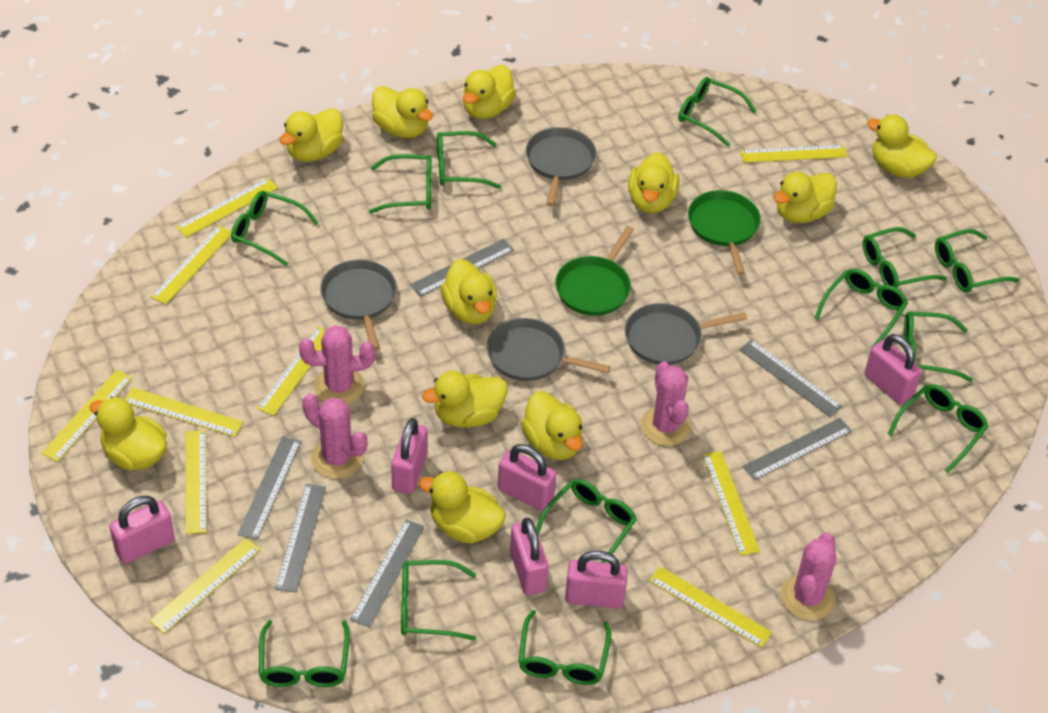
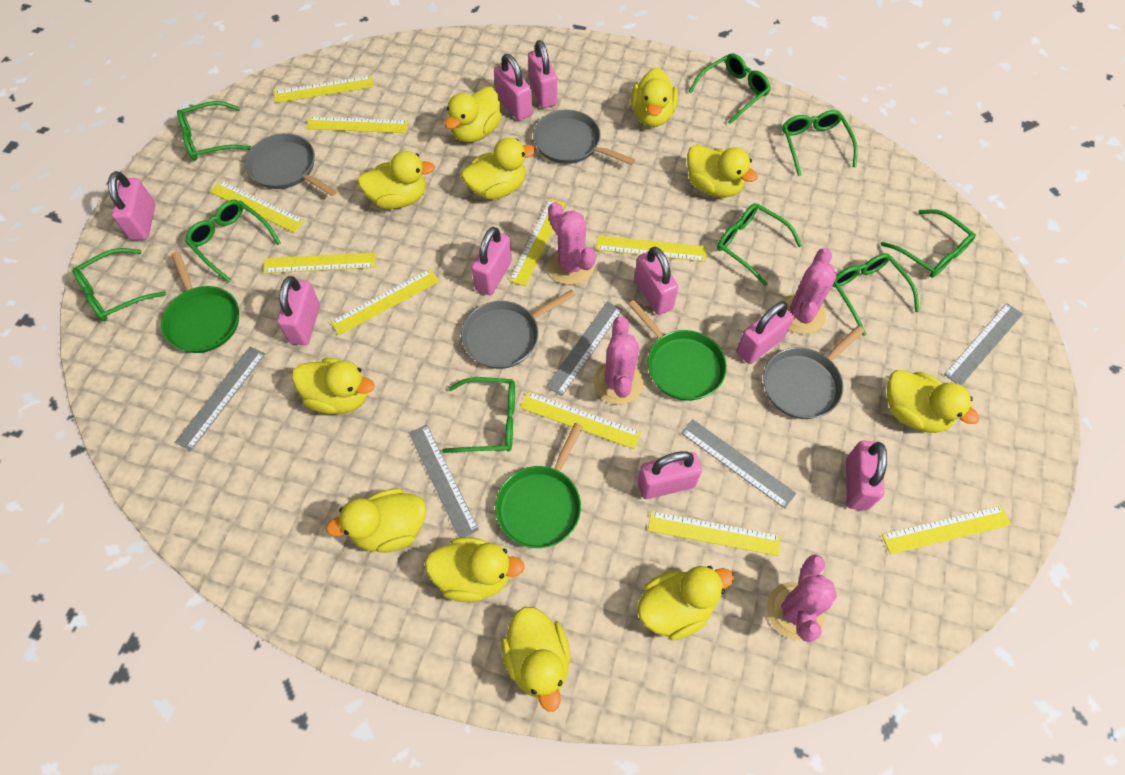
green glasses: 13 -> 9
green pan: 2 -> 3
grey ruler: 6 -> 5
pink padlock: 6 -> 9

